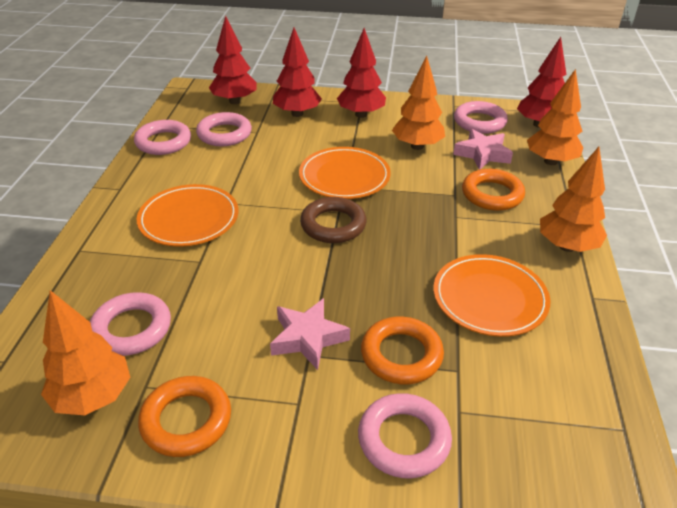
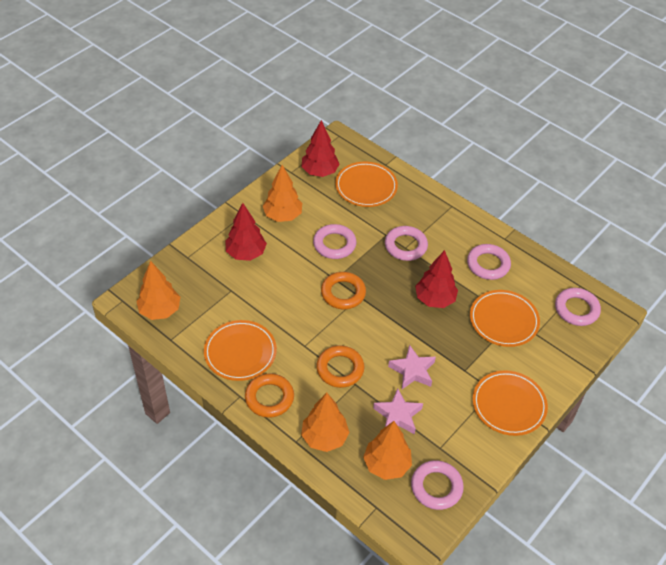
brown ring: 1 -> 0
orange plate: 3 -> 4
red tree: 4 -> 3

